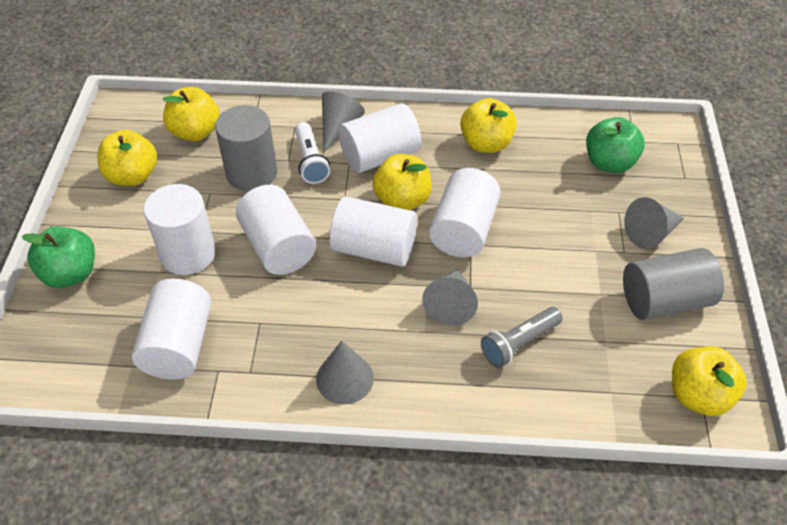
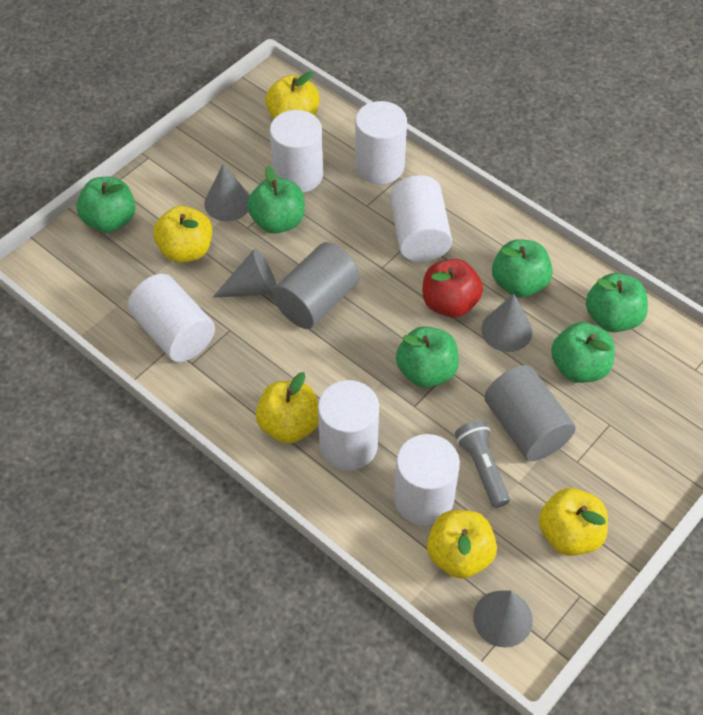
green apple: 2 -> 6
red apple: 0 -> 1
white flashlight: 1 -> 0

